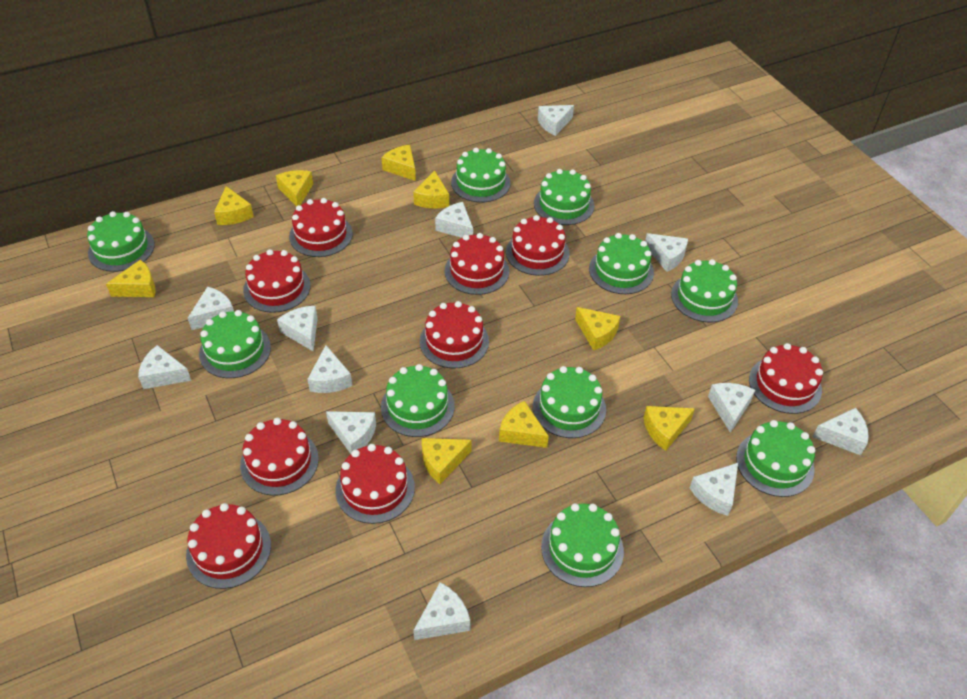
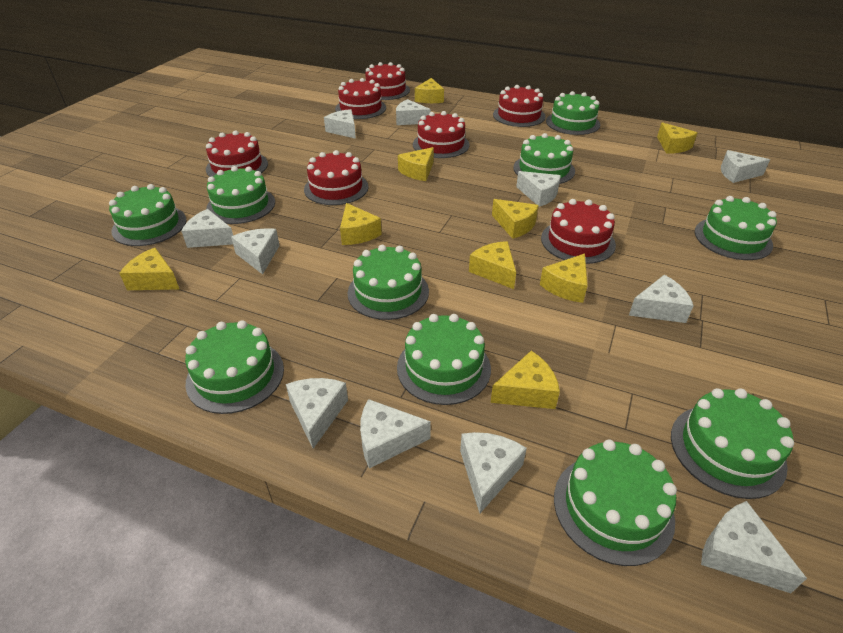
red cake: 9 -> 7
white cheese: 12 -> 11

